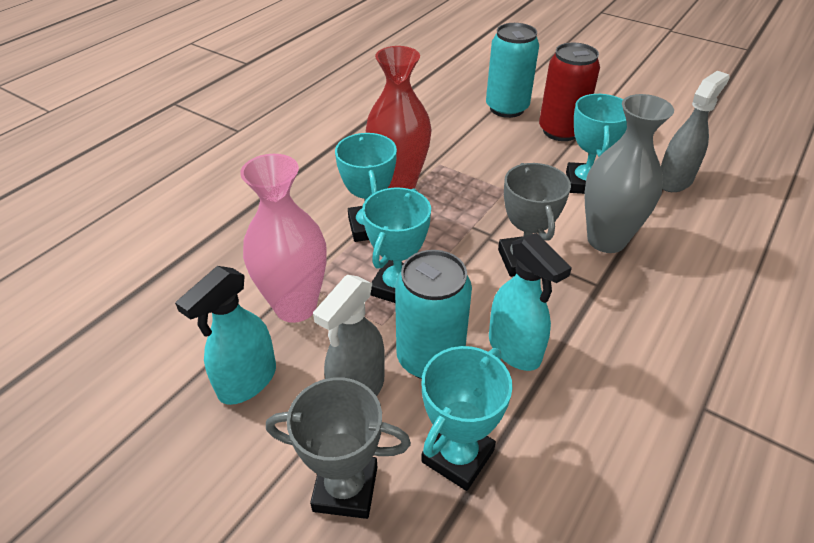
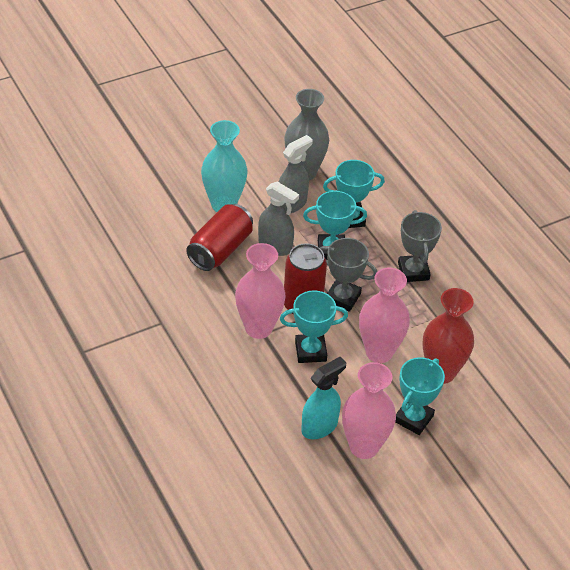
pink vase: 1 -> 3
red can: 1 -> 2
turquoise can: 2 -> 0
turquoise spray bottle: 2 -> 1
turquoise vase: 0 -> 1

